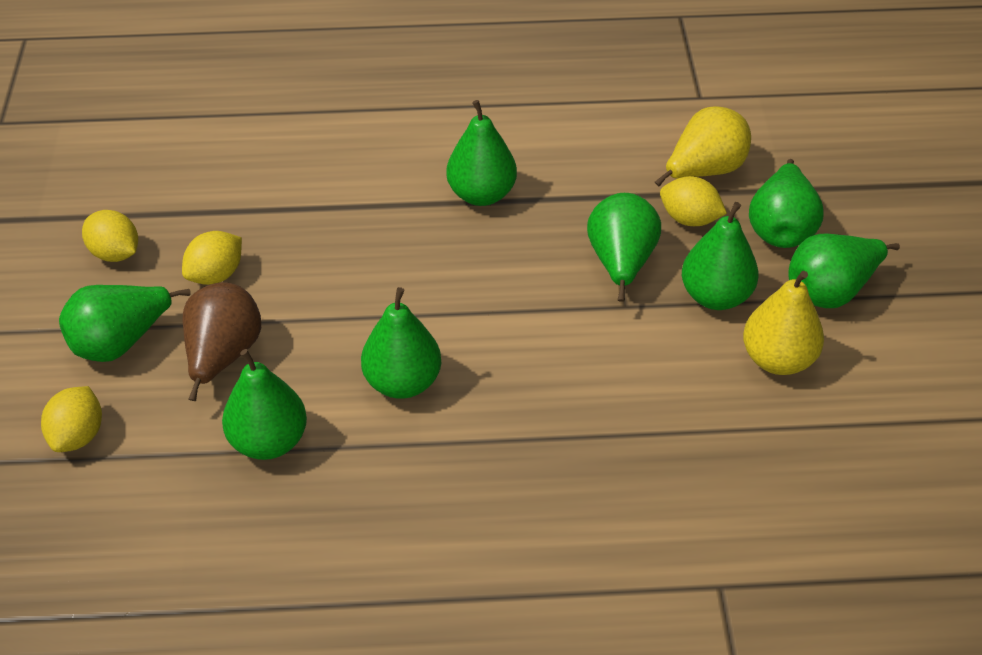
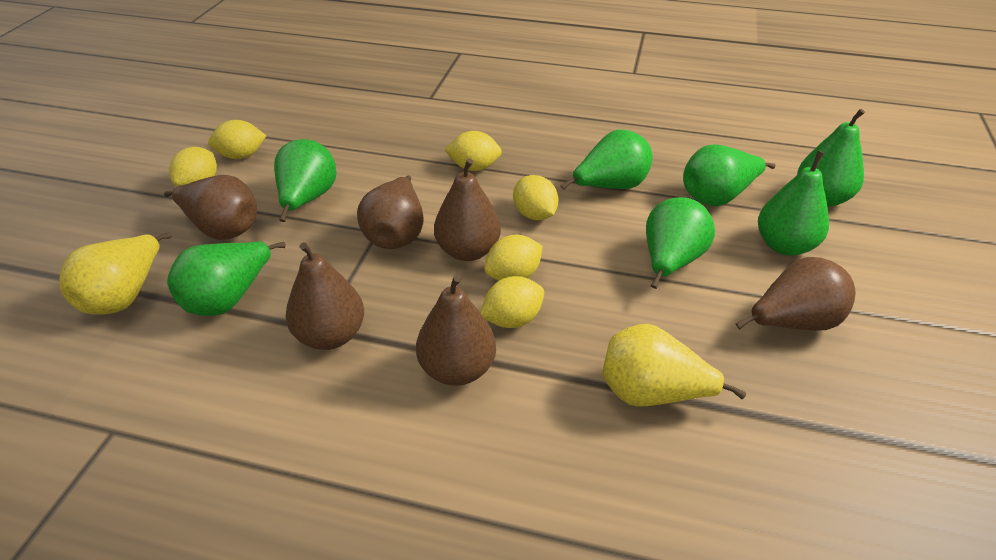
brown pear: 1 -> 6
green pear: 8 -> 7
yellow lemon: 4 -> 6

